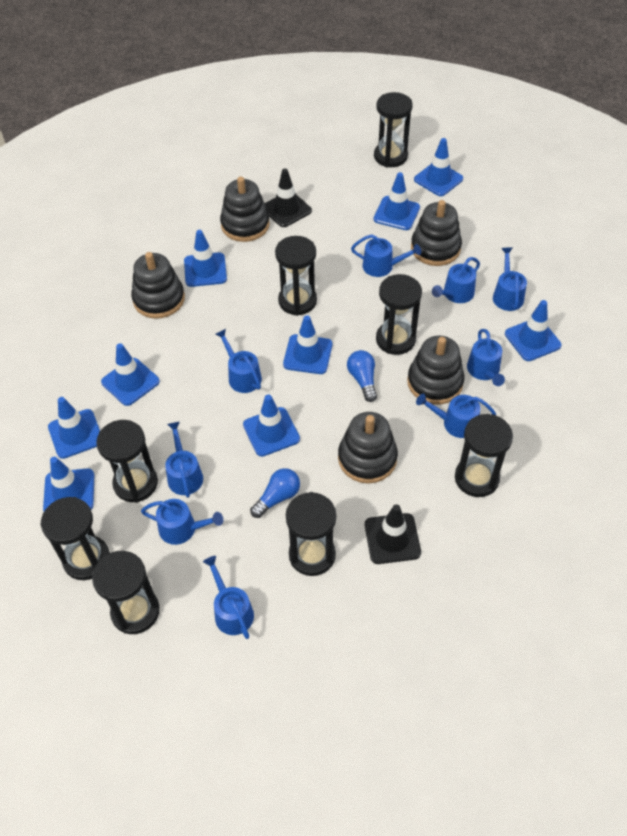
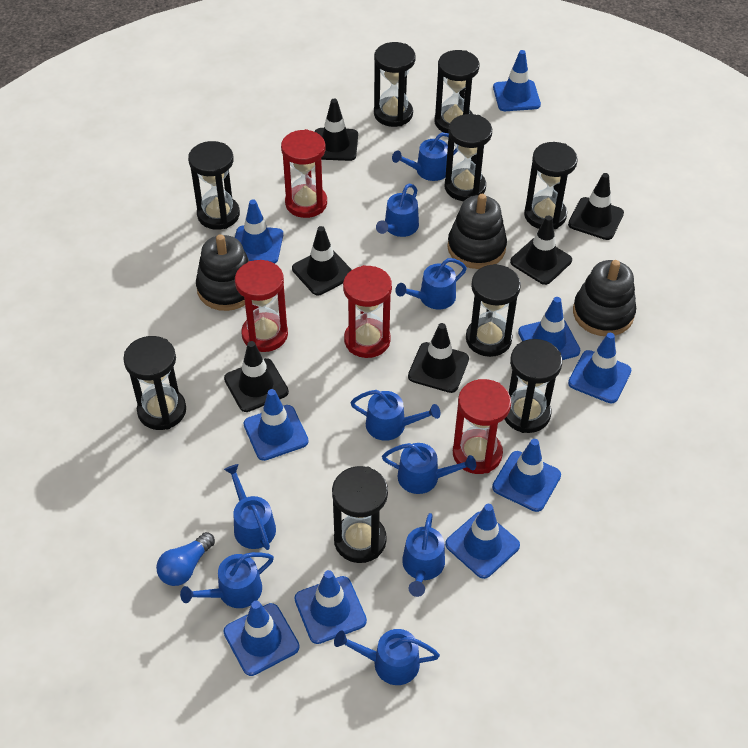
black hourglass: 8 -> 9
black stacking toy: 5 -> 3
black traffic cone: 2 -> 6
blue light bulb: 2 -> 1
red hourglass: 0 -> 4

